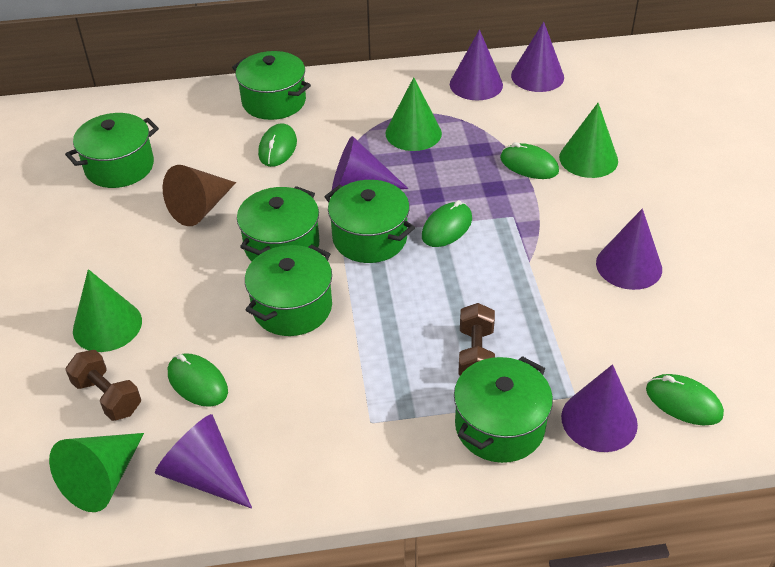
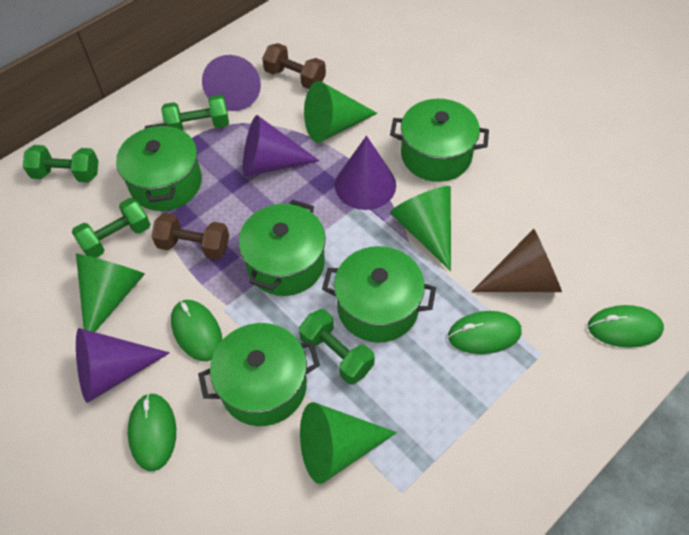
green dumbbell: 0 -> 4
green mouse: 5 -> 4
green pot: 6 -> 5
purple cone: 6 -> 4

